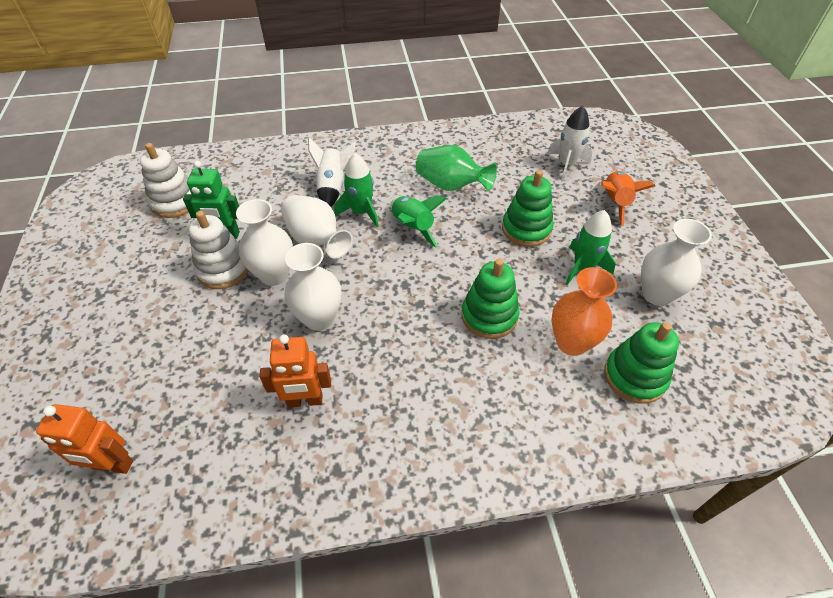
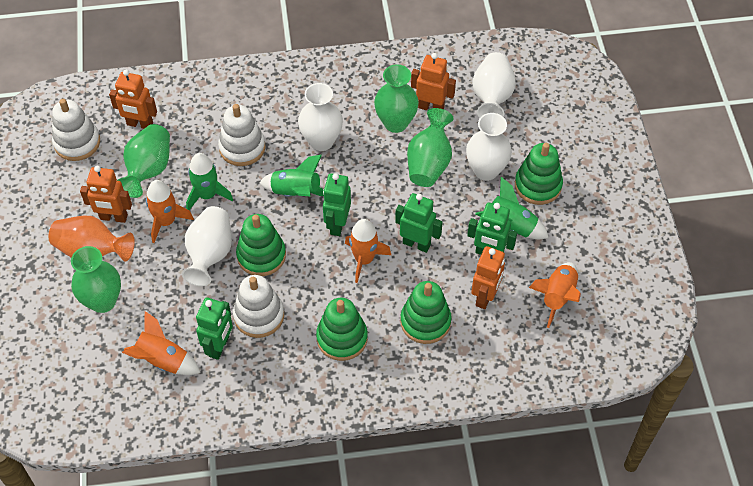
green robot: 1 -> 4
green stacking toy: 3 -> 4
green vase: 1 -> 4
orange robot: 2 -> 4
orange rocket: 1 -> 4
white rocket: 2 -> 0
white stacking toy: 2 -> 3

